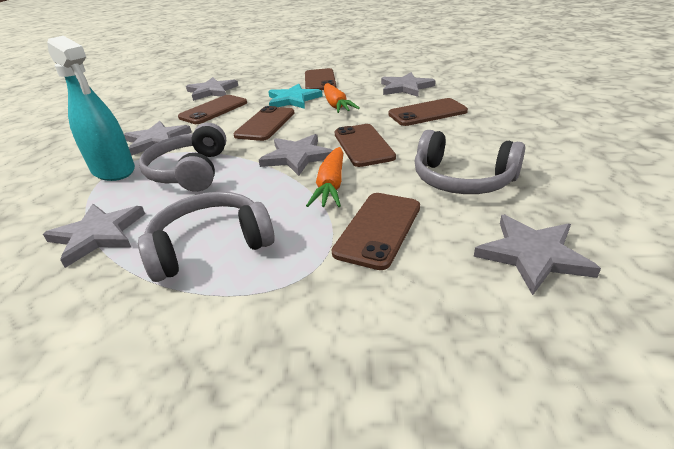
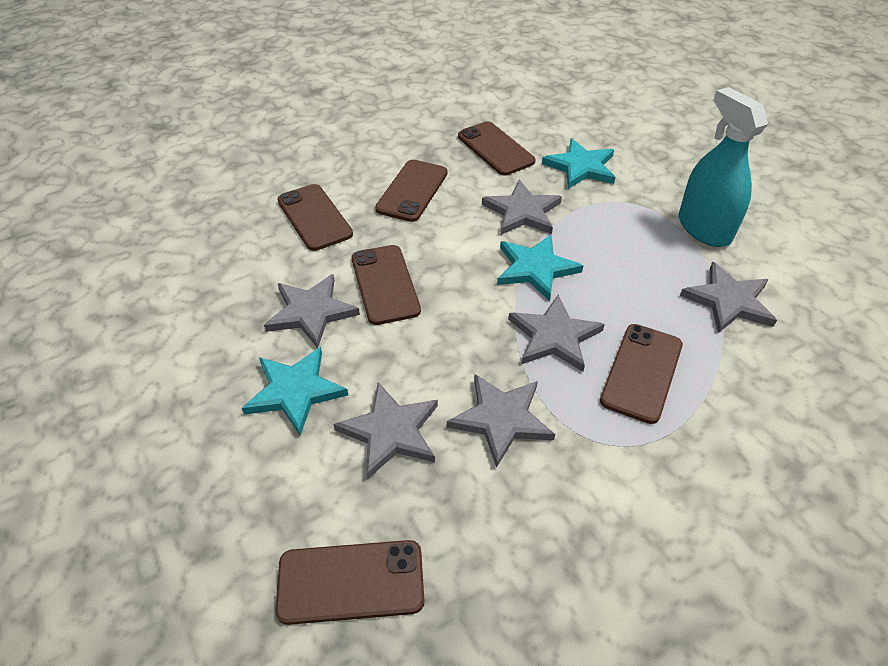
grey headphones: 3 -> 0
orange carrot: 2 -> 0
turquoise star: 1 -> 3

